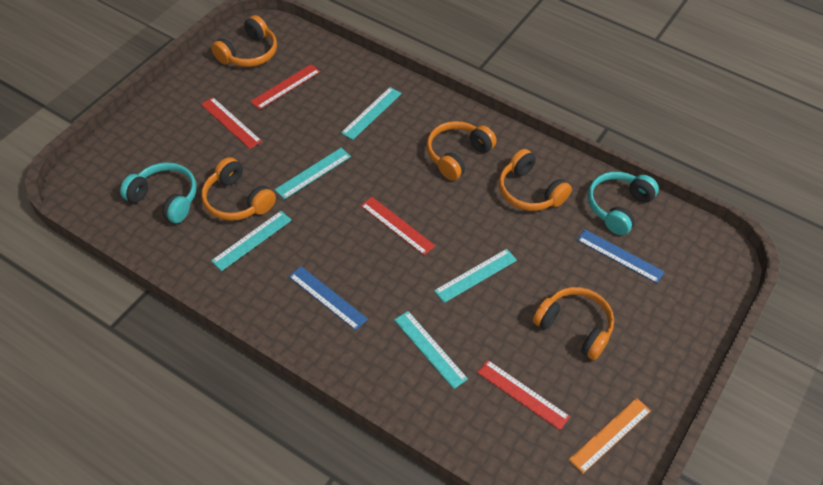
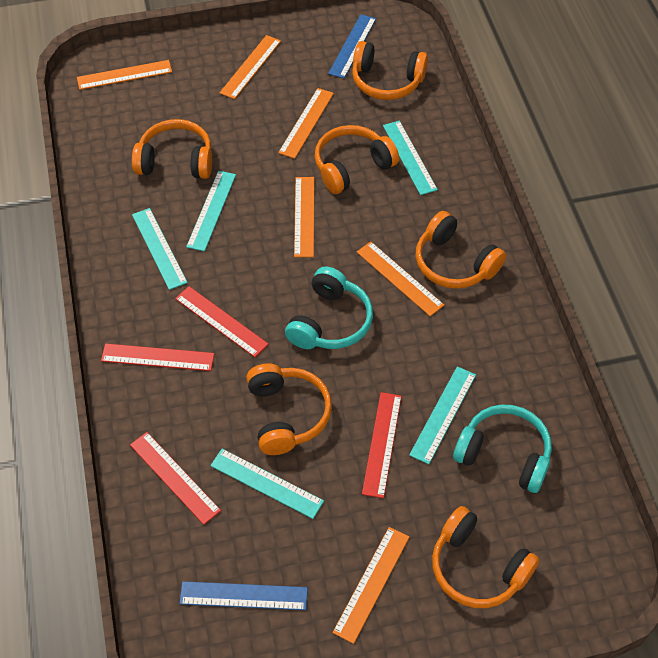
orange headphones: 5 -> 6
orange ruler: 1 -> 6

